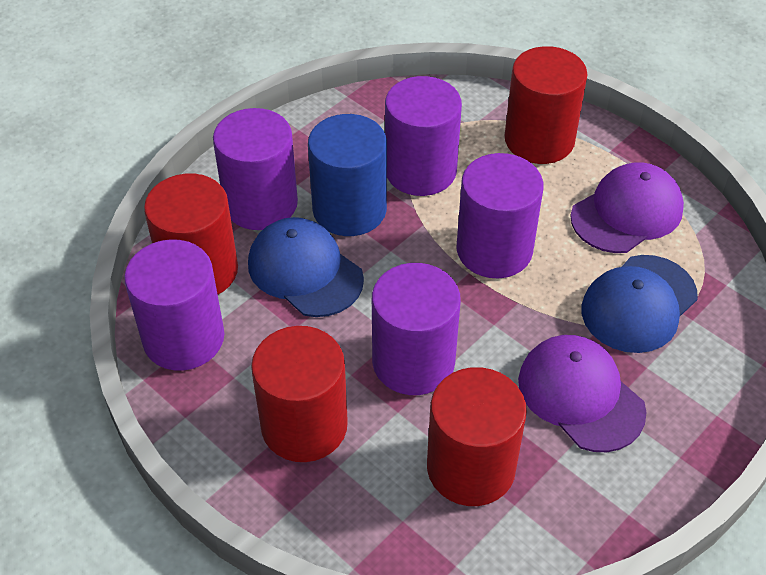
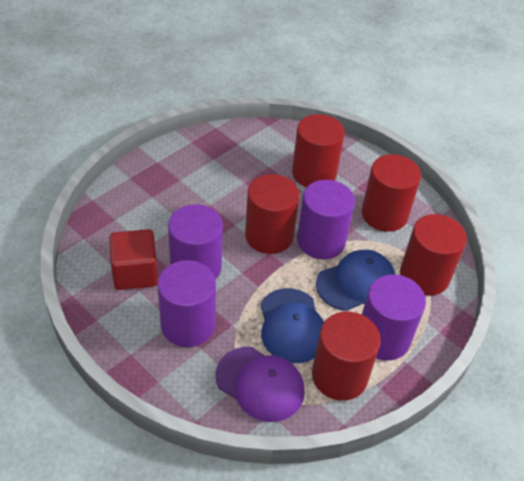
blue cylinder: 1 -> 0
purple cap: 2 -> 1
purple cylinder: 5 -> 4
red cube: 0 -> 1
red cylinder: 4 -> 5

